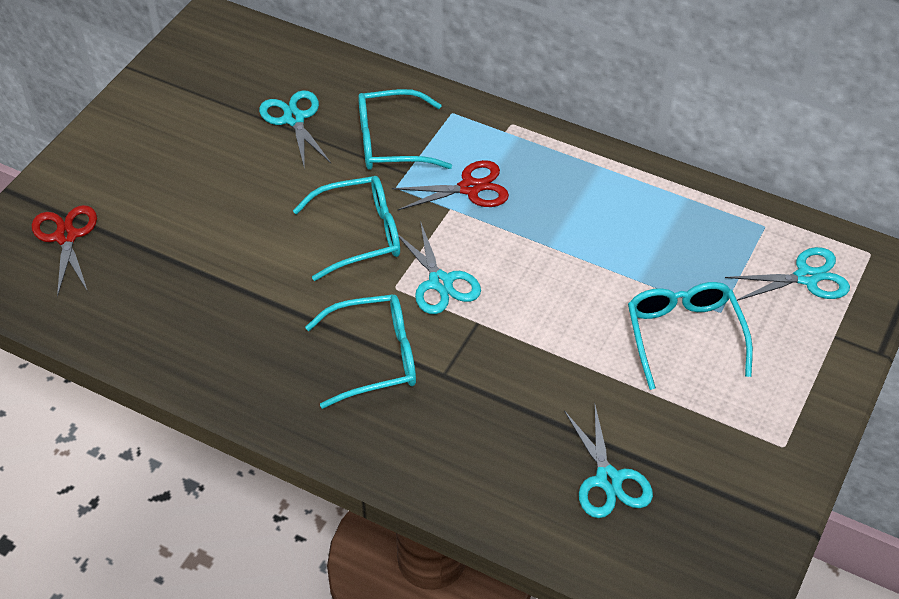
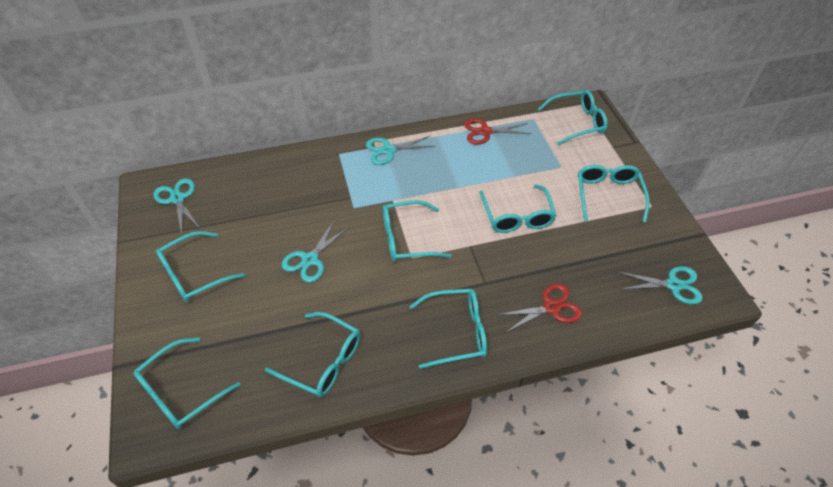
turquoise glasses: 4 -> 8

